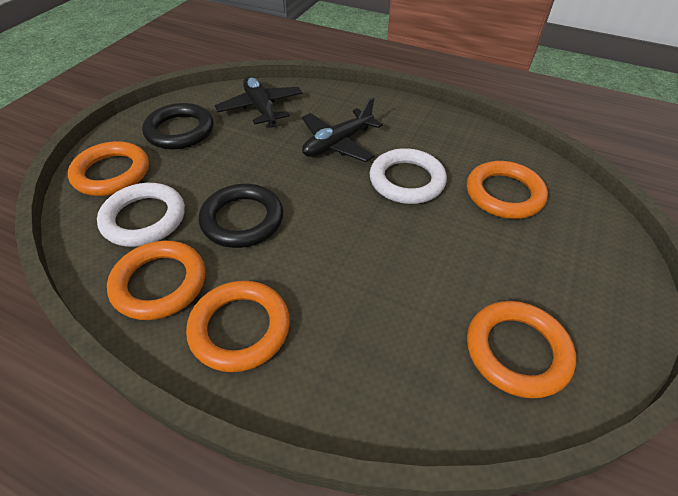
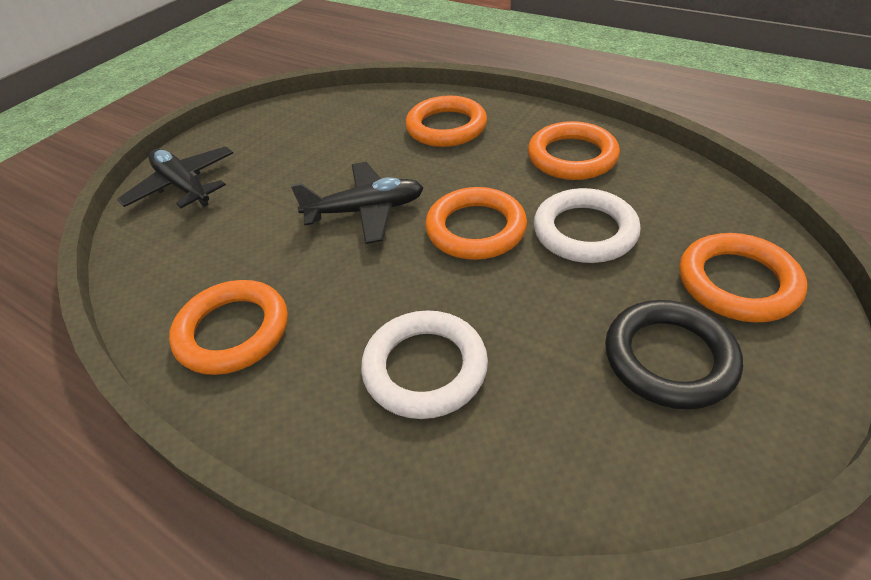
black ring: 2 -> 1

